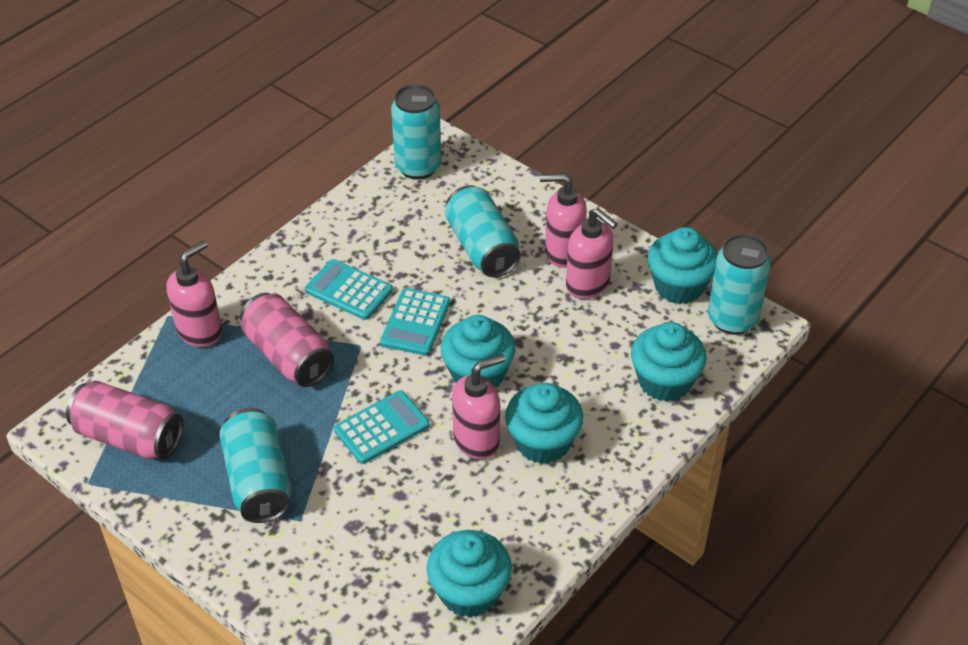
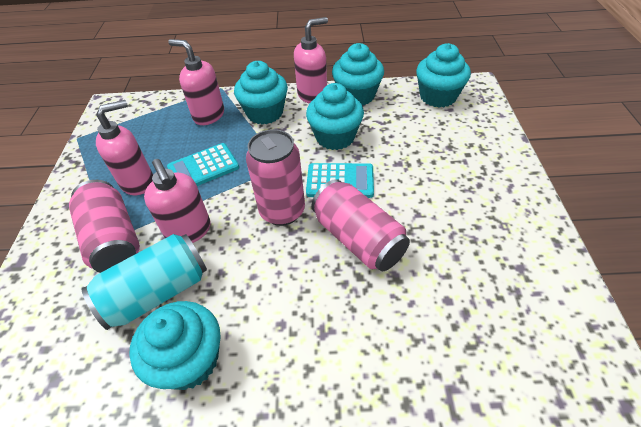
pink can: 2 -> 3
turquoise calculator: 3 -> 2
turquoise can: 4 -> 1

